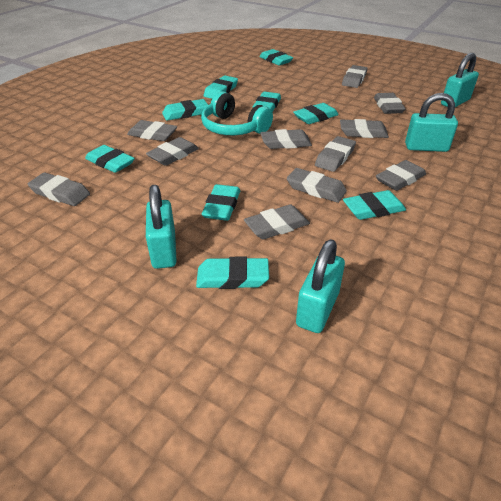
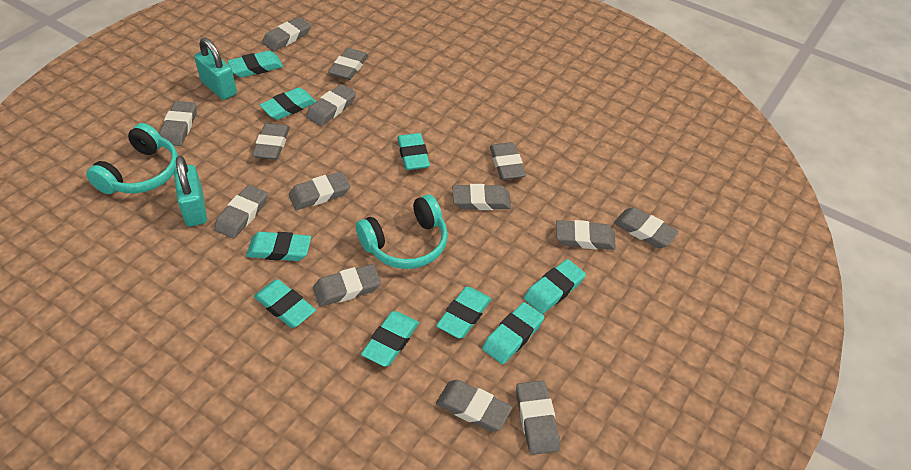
grey eraser: 11 -> 14
turquoise headphones: 1 -> 2
turquoise padlock: 4 -> 2

